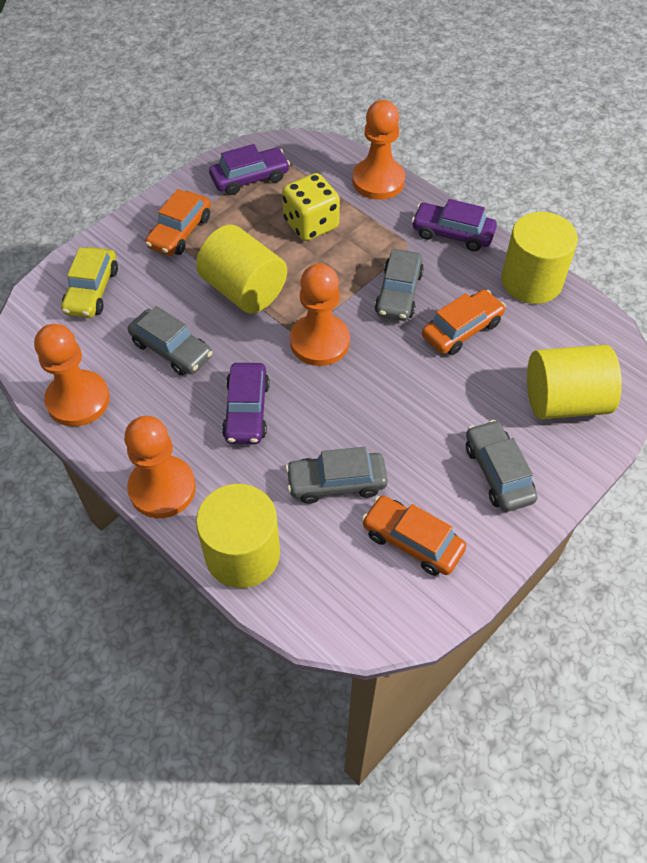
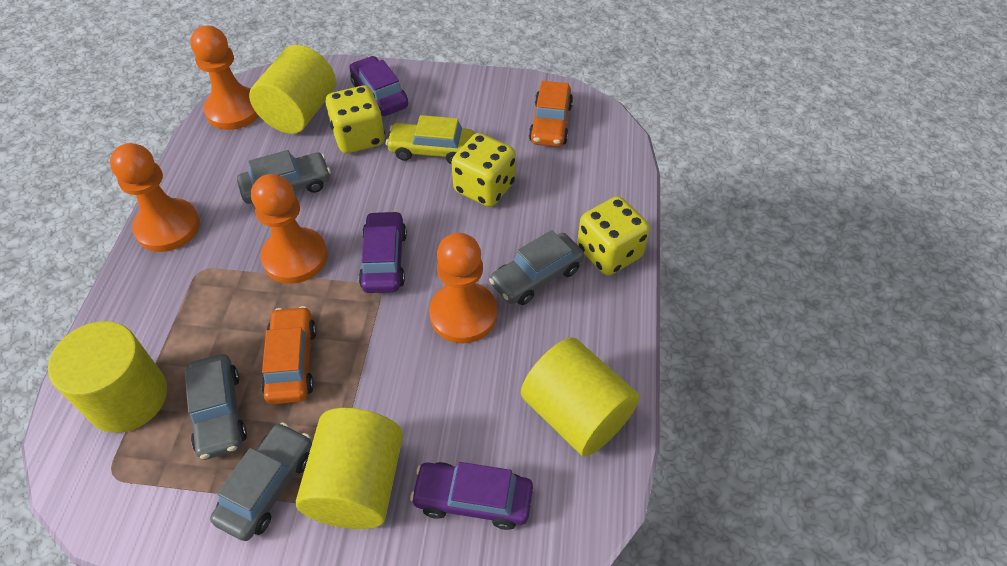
orange car: 3 -> 2
yellow dice: 1 -> 3

